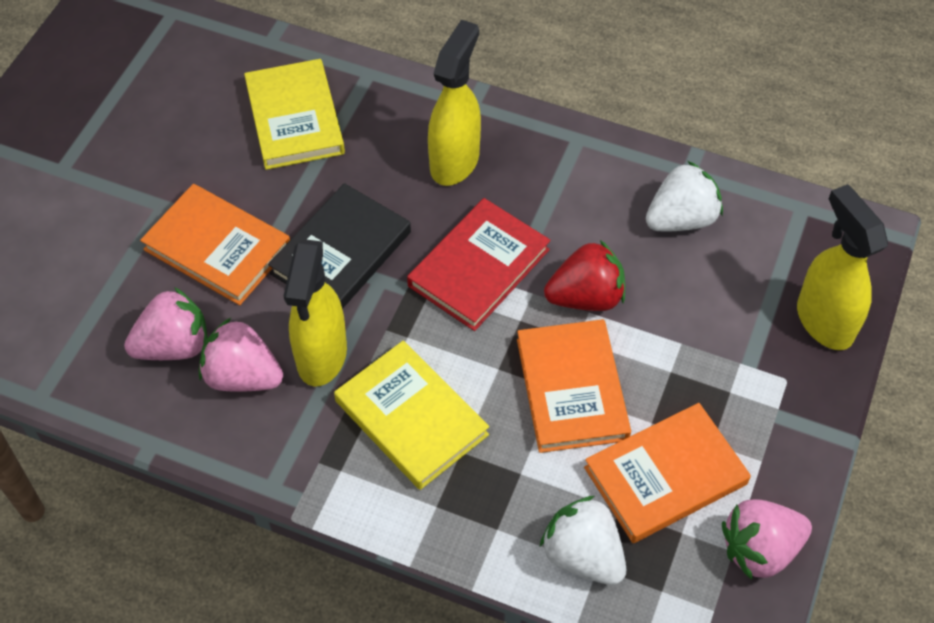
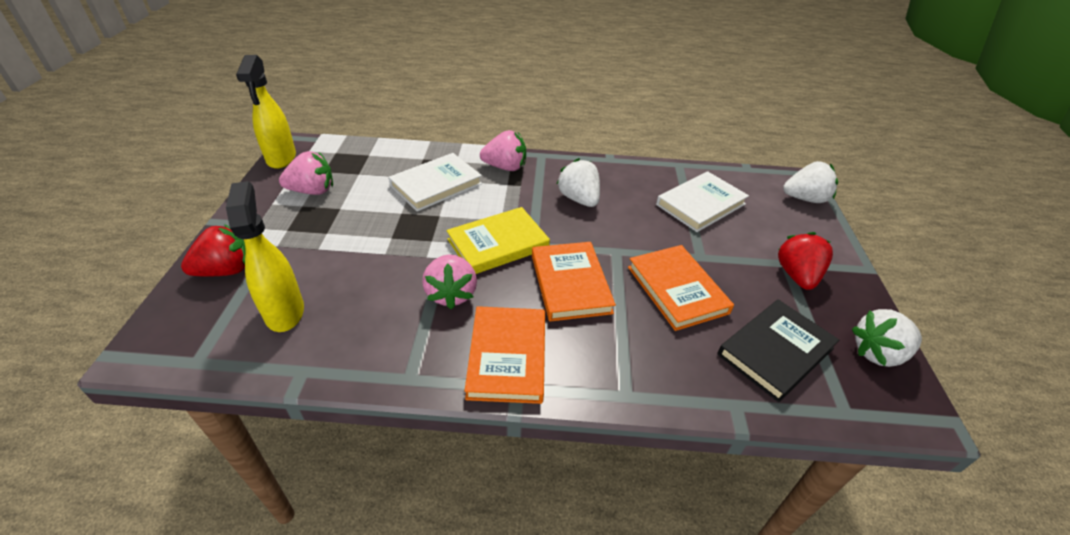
red book: 1 -> 0
red strawberry: 1 -> 2
white book: 0 -> 2
white strawberry: 2 -> 3
yellow book: 2 -> 1
yellow spray bottle: 3 -> 2

